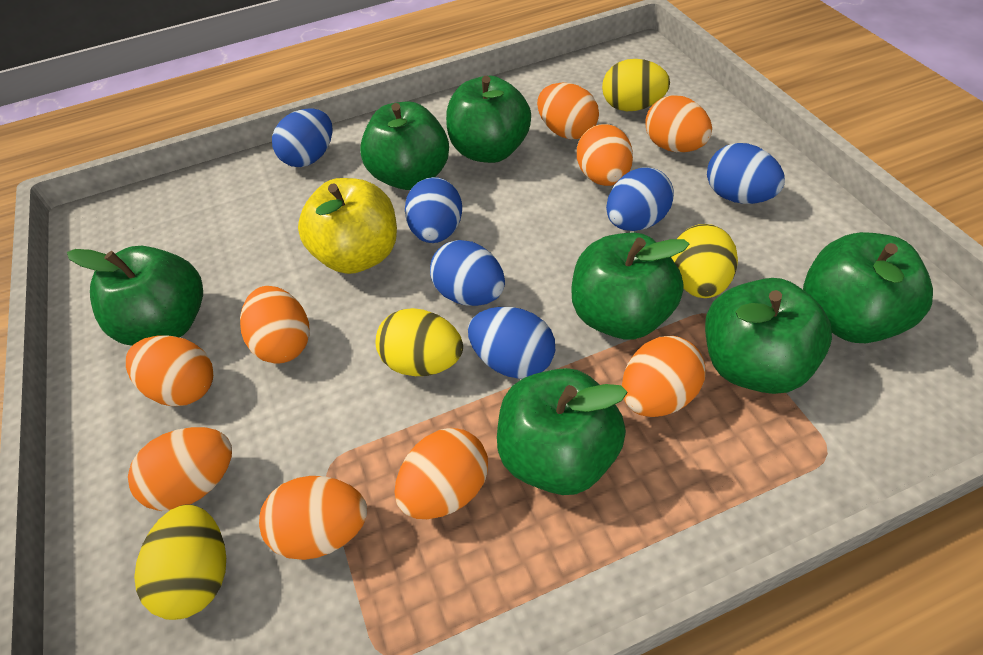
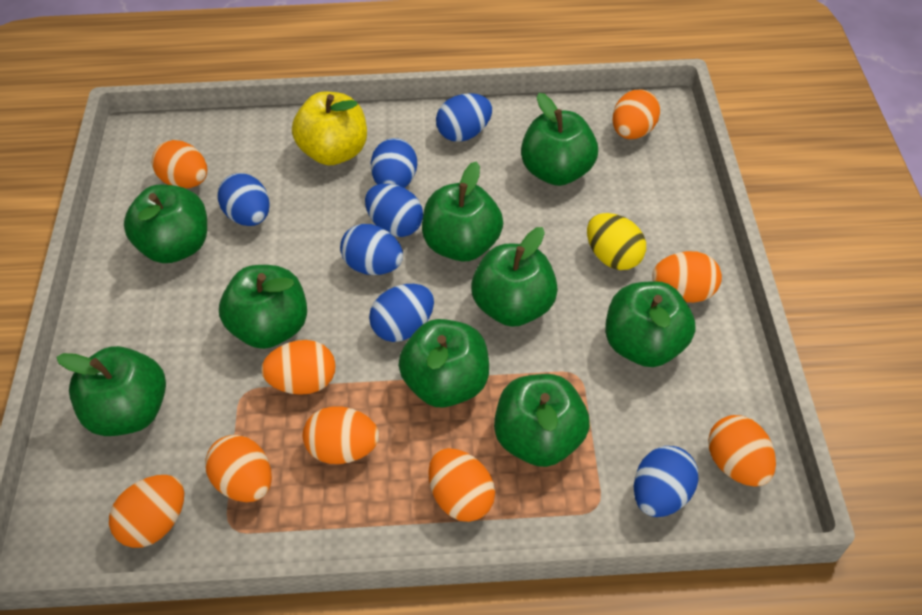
blue egg: 6 -> 7
green apple: 7 -> 9
yellow egg: 4 -> 1

